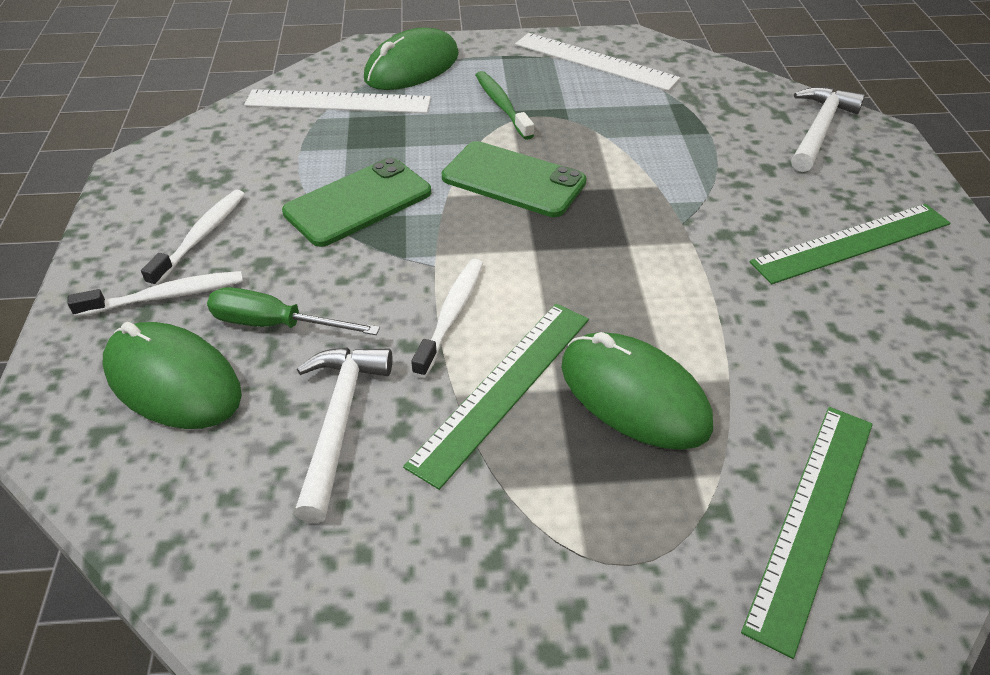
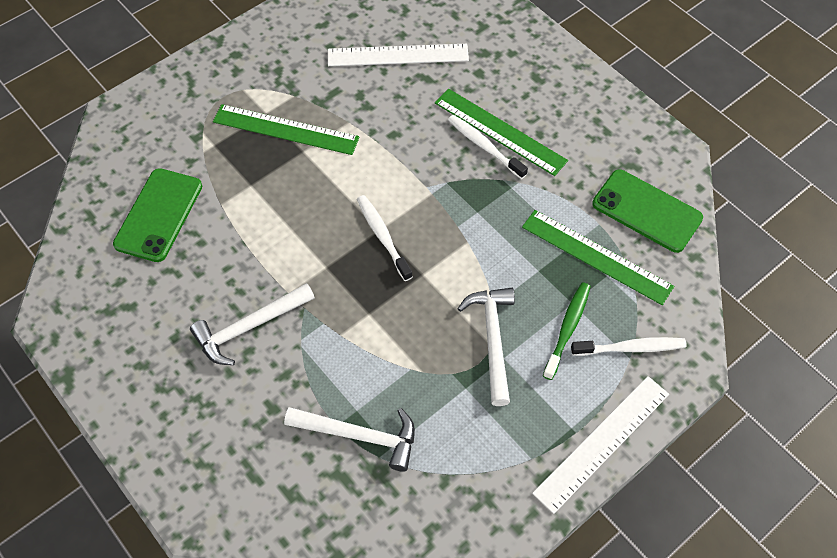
green mouse: 3 -> 0
green screwdriver: 1 -> 0
white hammer: 2 -> 3

